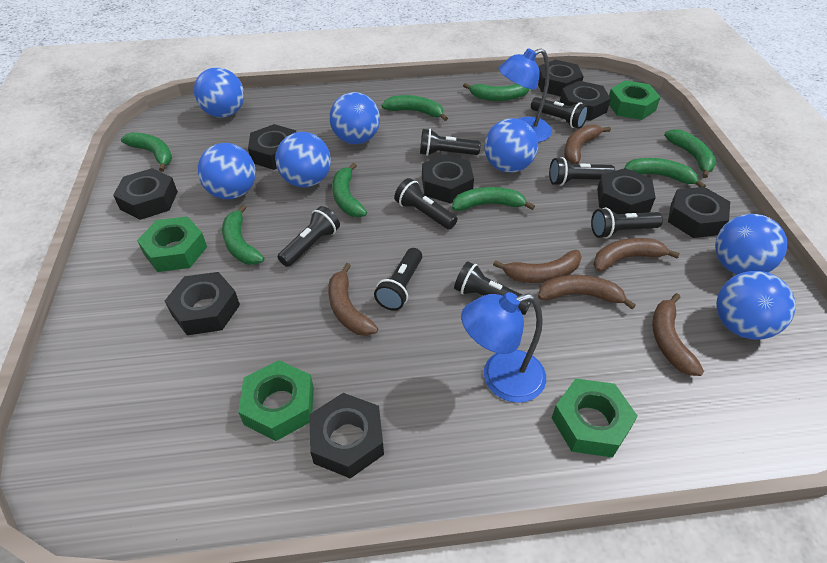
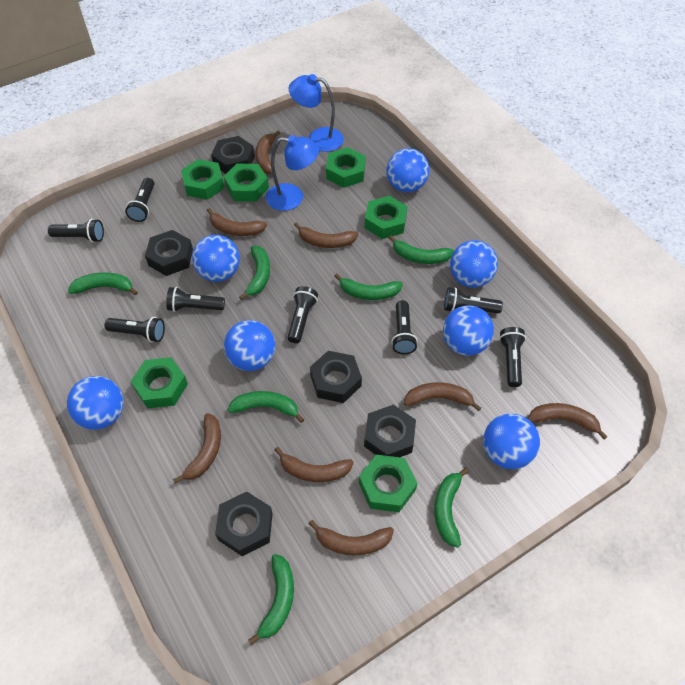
black nut: 9 -> 5
brown banana: 6 -> 8
green banana: 8 -> 7
green nut: 4 -> 6

